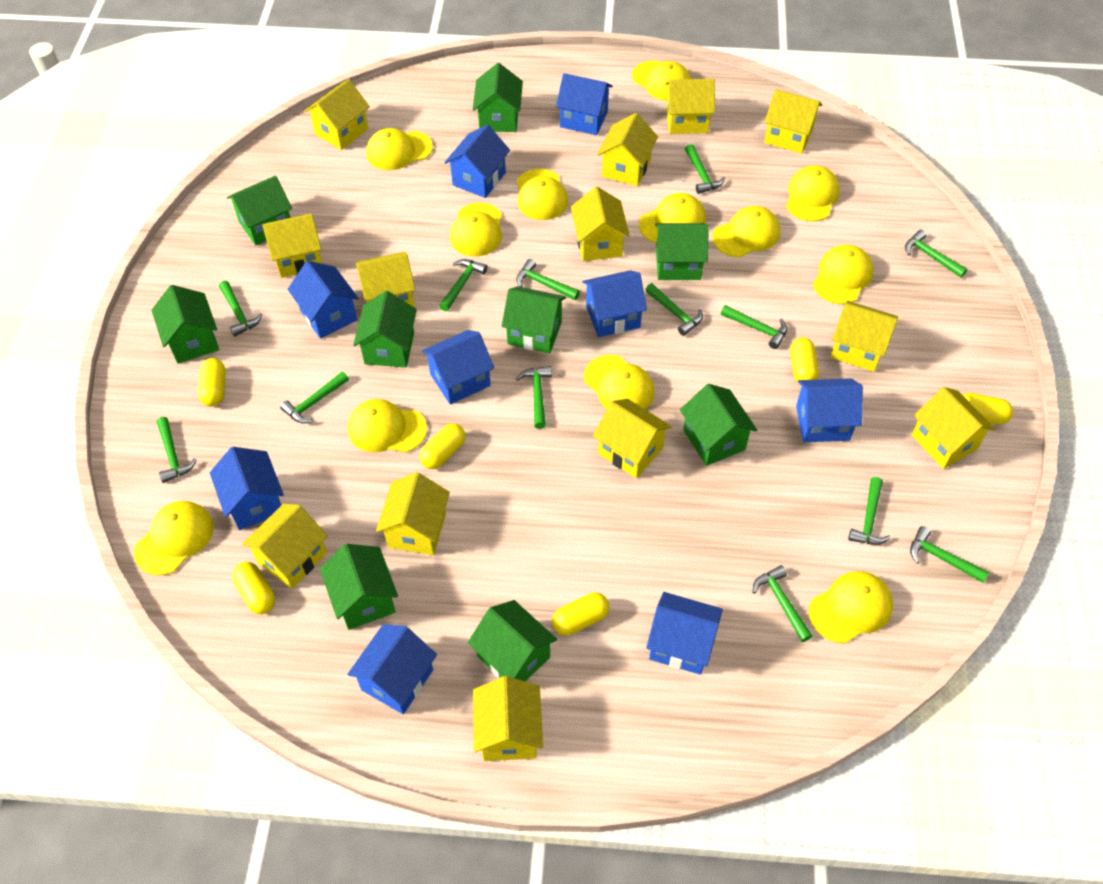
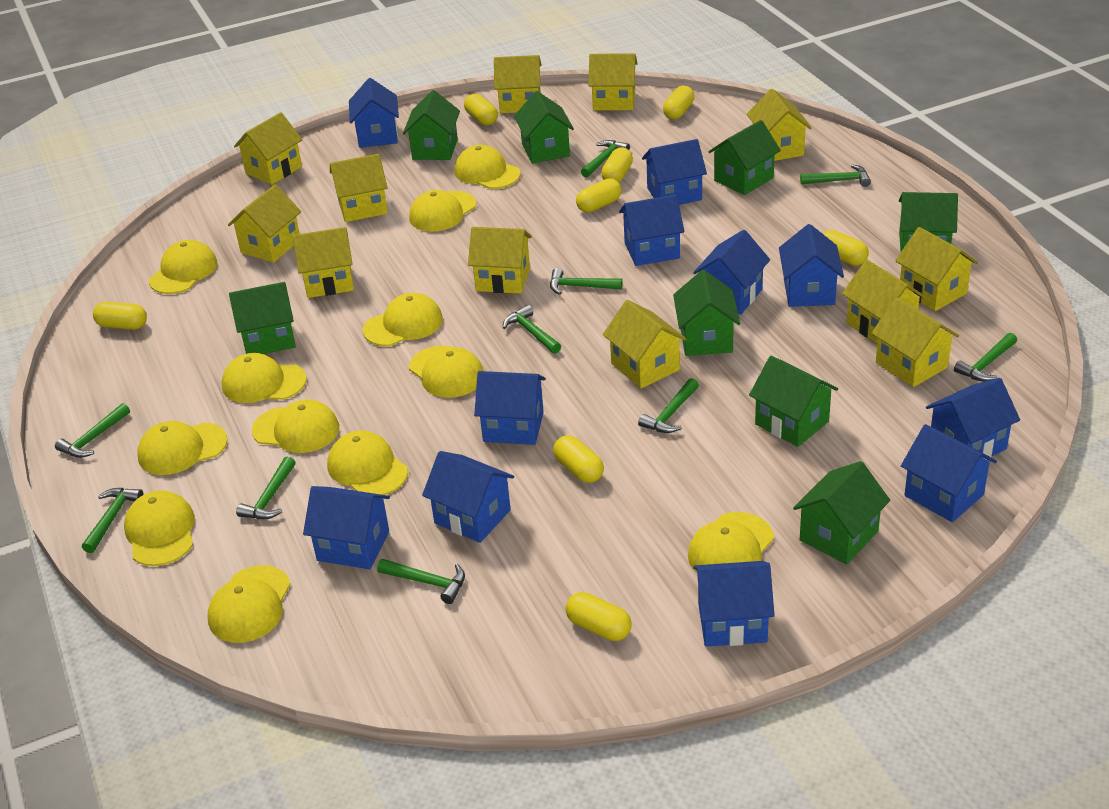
blue house: 9 -> 11
green hammer: 13 -> 10
green house: 9 -> 8
yellow capsule: 6 -> 8
yellow house: 13 -> 12

